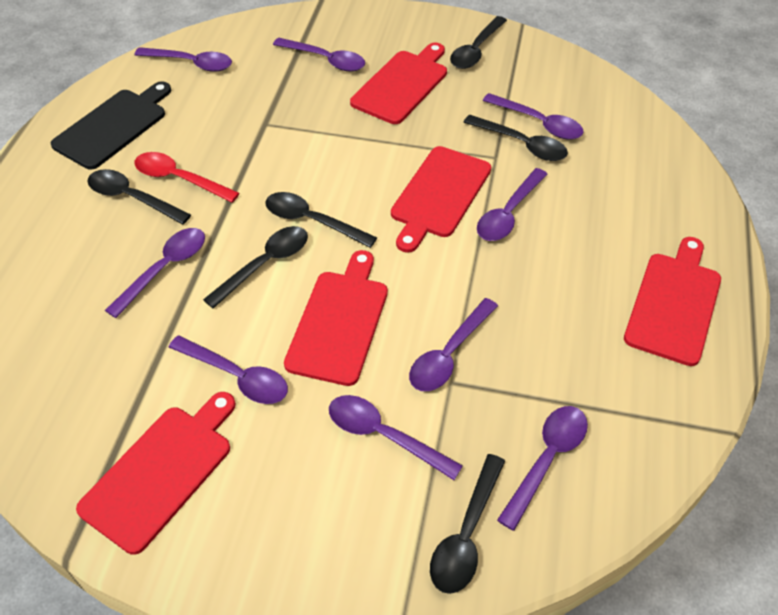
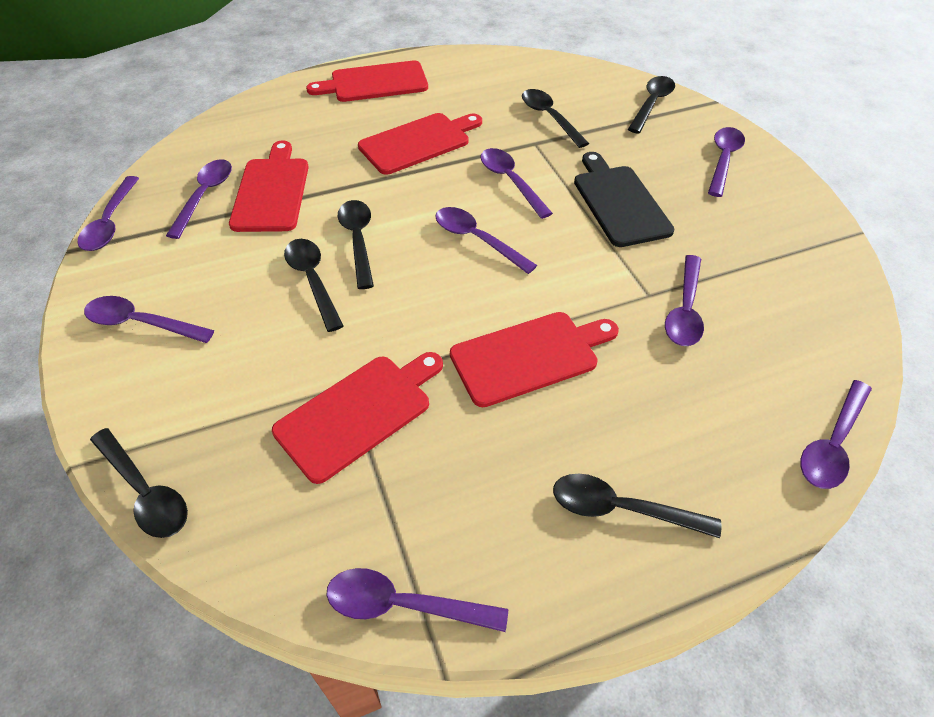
red spoon: 1 -> 0

